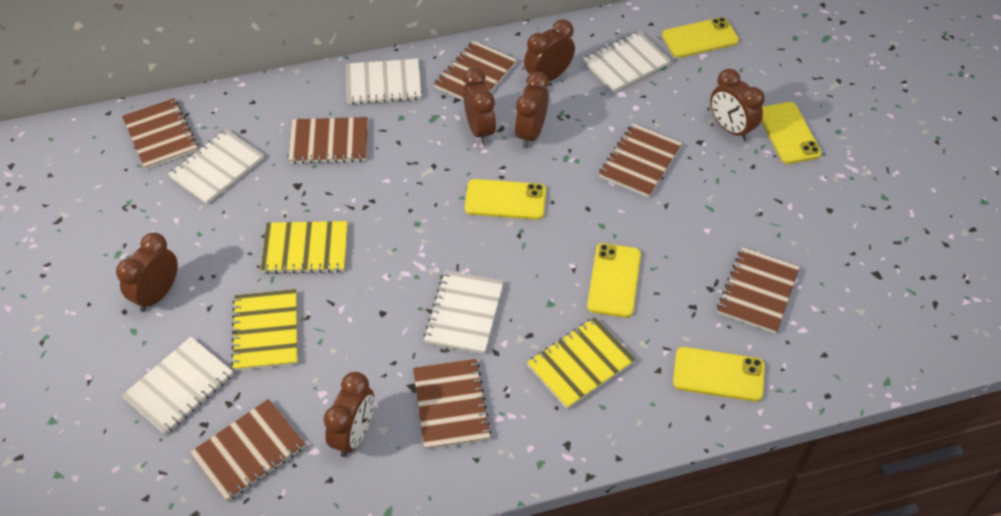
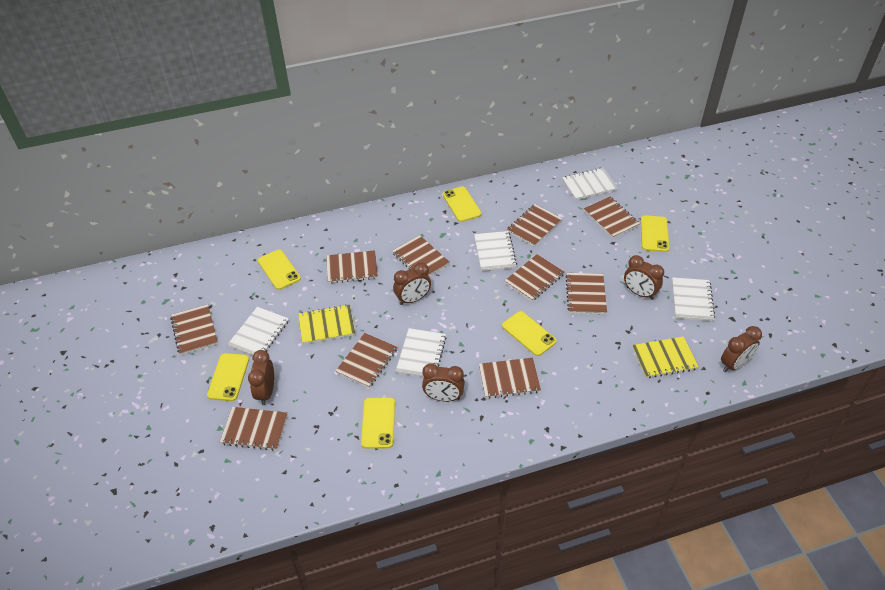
brown clock: 6 -> 5
brown notebook: 7 -> 10
yellow notebook: 3 -> 2
yellow phone: 5 -> 6

